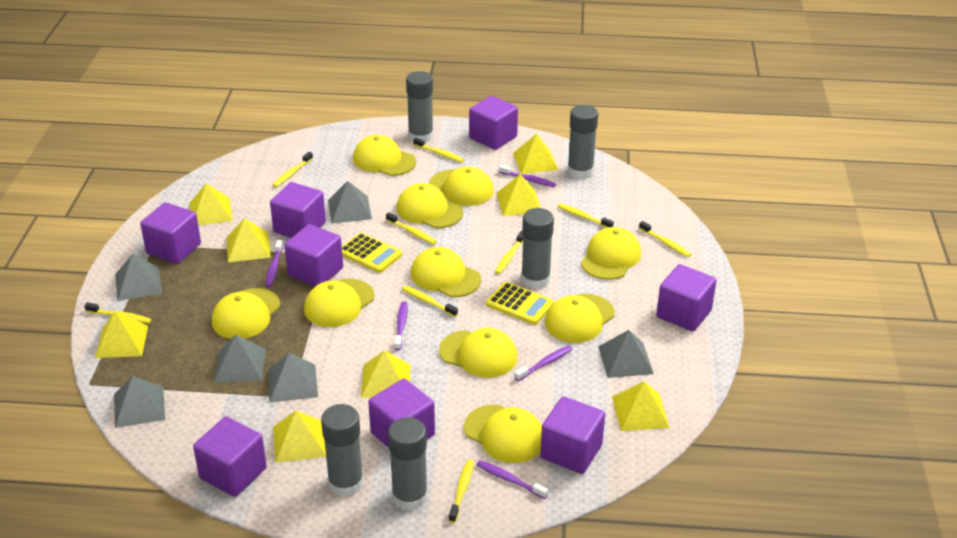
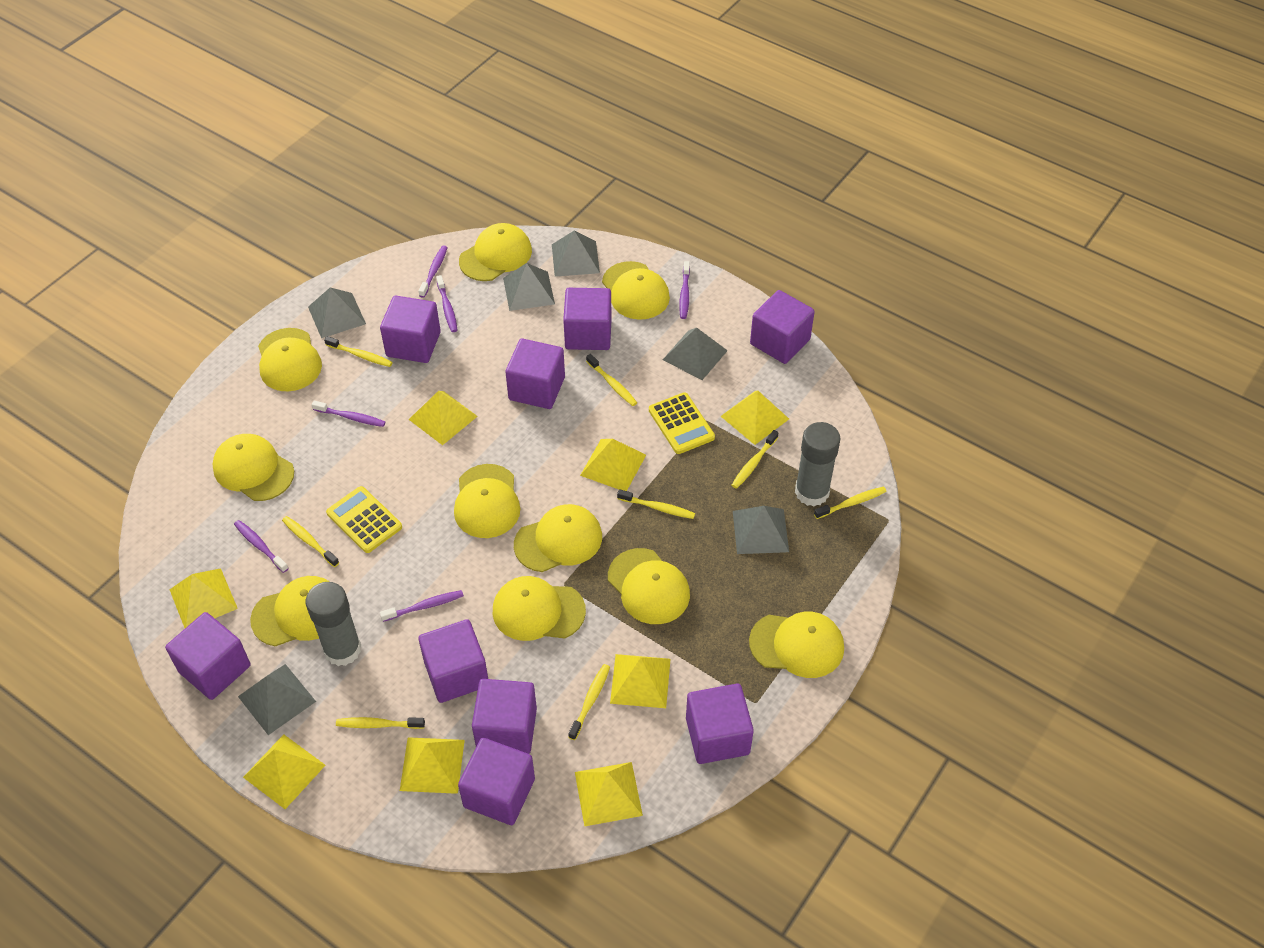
grey glue stick: 5 -> 2
purple cube: 8 -> 9
purple toothbrush: 5 -> 6
yellow toothbrush: 9 -> 8

